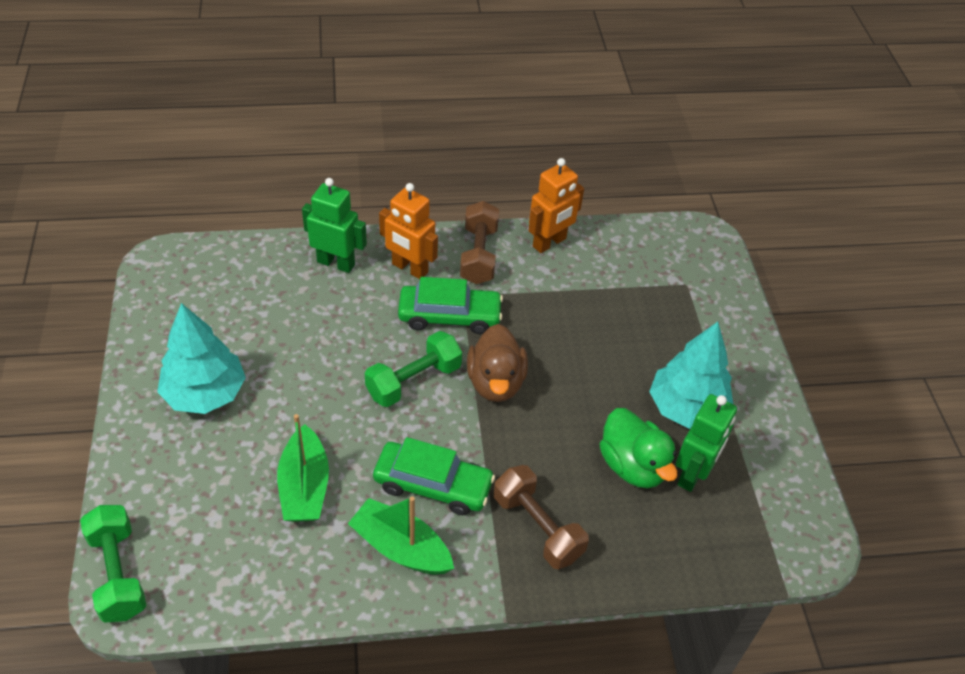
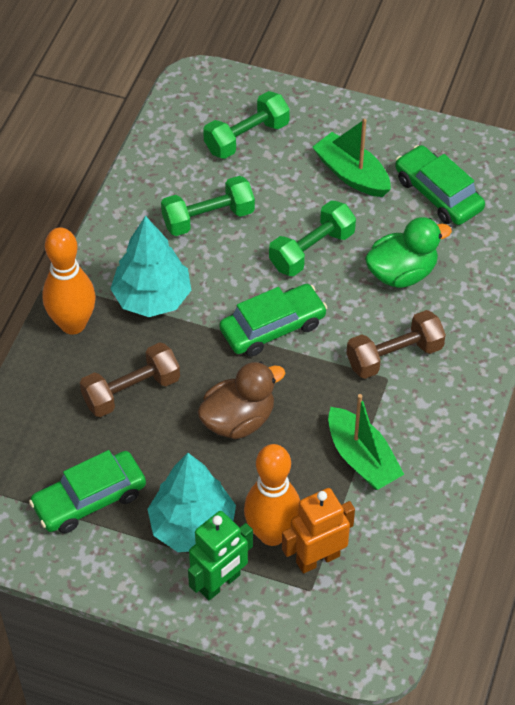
green car: 2 -> 3
green dumbbell: 2 -> 3
green robot: 2 -> 1
orange bowling pin: 0 -> 2
orange robot: 2 -> 1

